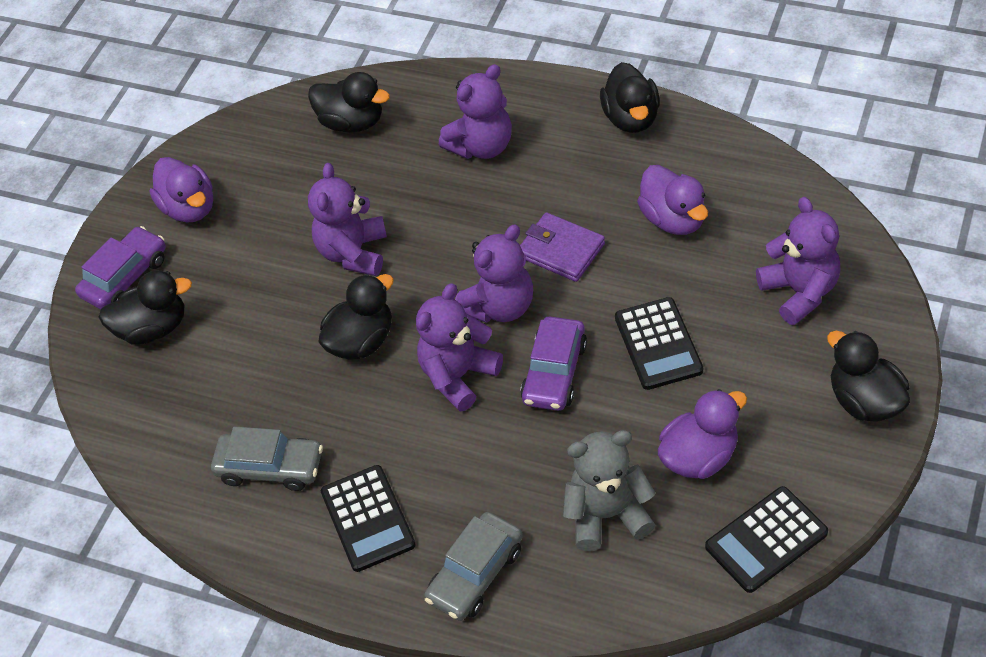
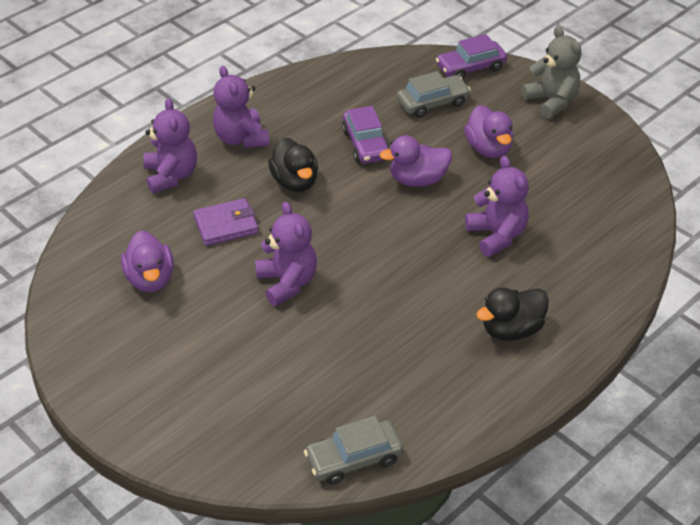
black calculator: 3 -> 0
black duck: 5 -> 2
purple teddy bear: 5 -> 4

